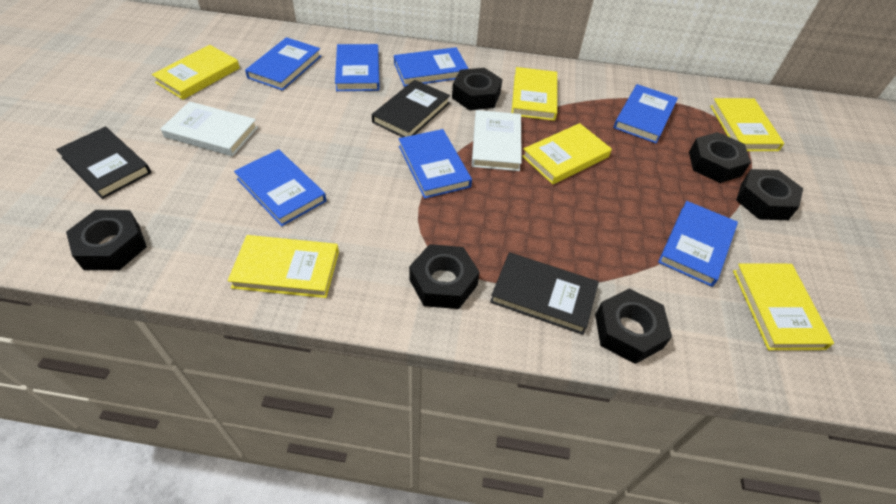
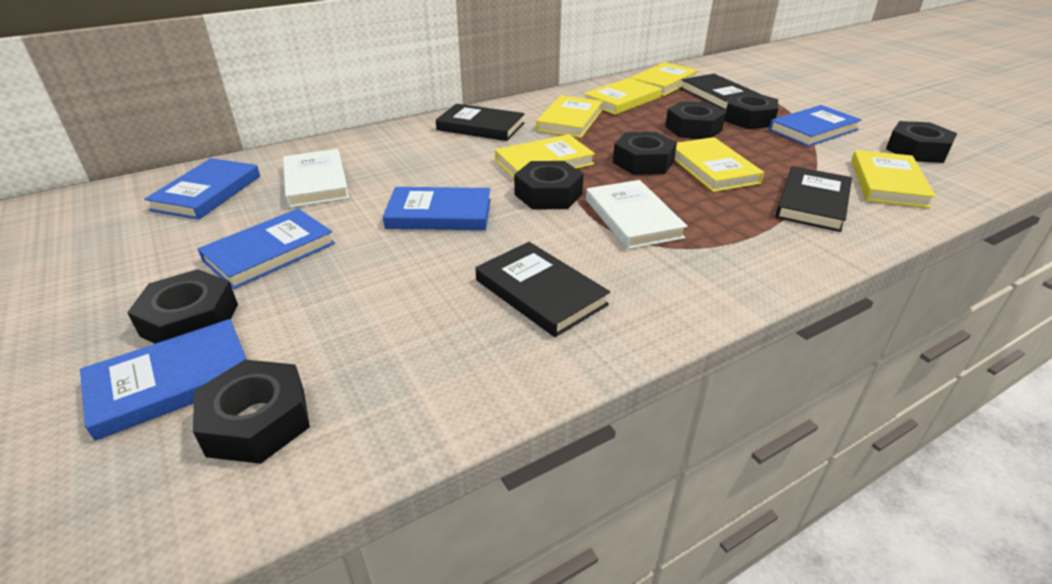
black book: 3 -> 4
black nut: 6 -> 7
blue book: 7 -> 5

